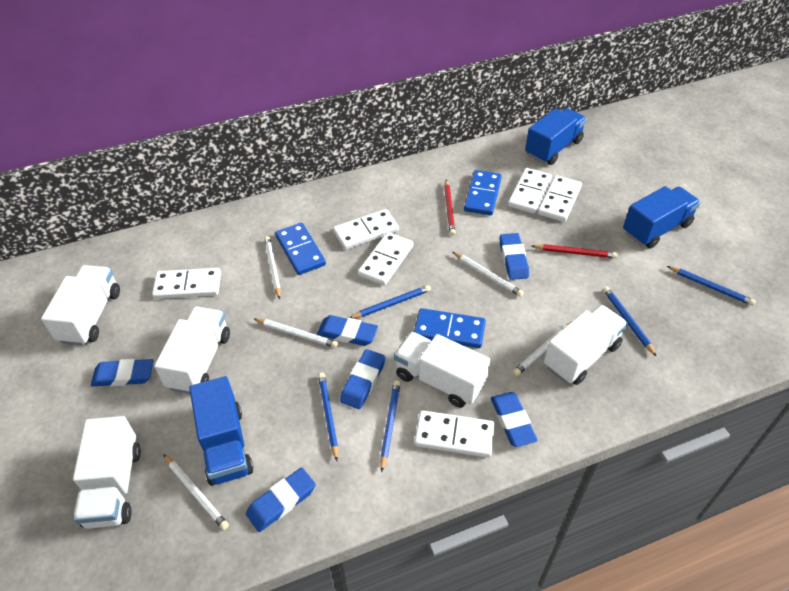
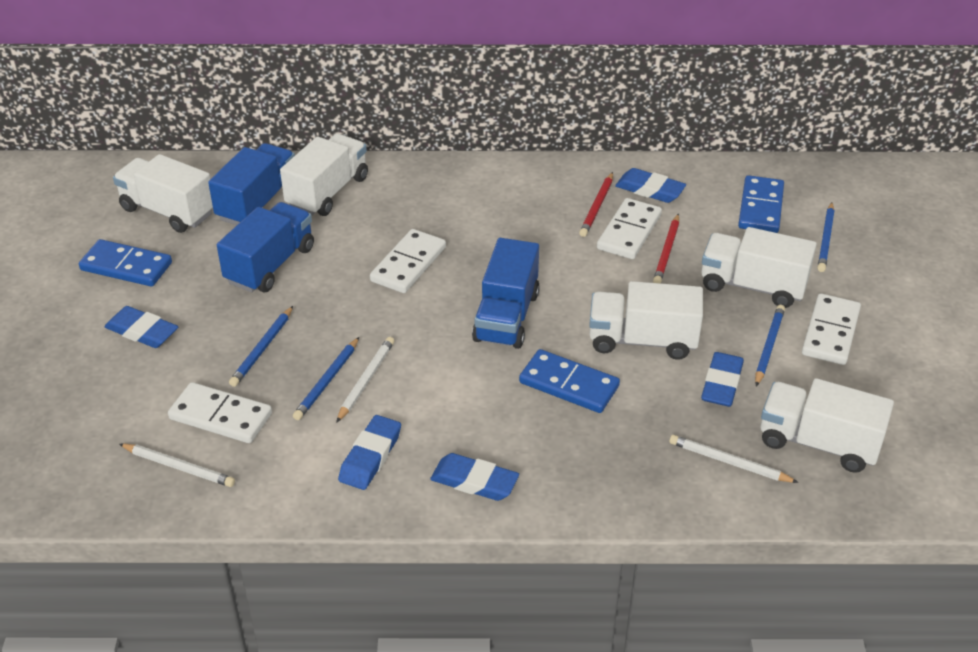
blue eraser: 6 -> 5
blue pencil: 5 -> 4
white domino: 6 -> 4
white pencil: 5 -> 3

